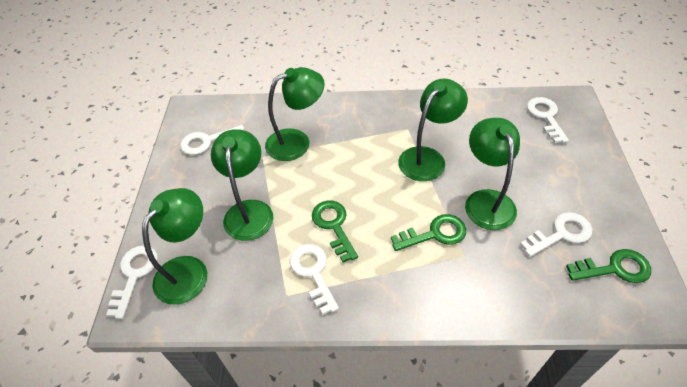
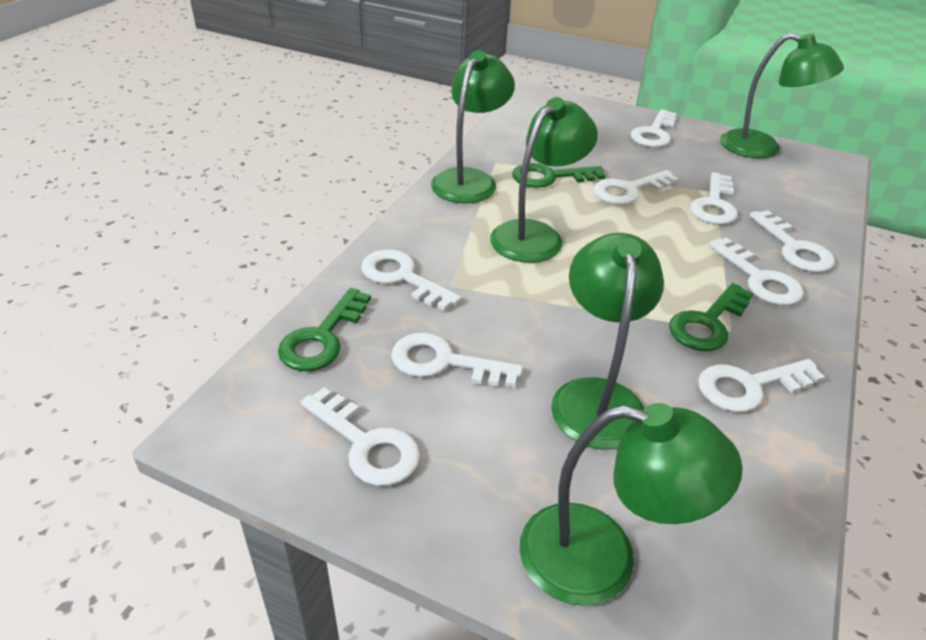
white key: 5 -> 9

